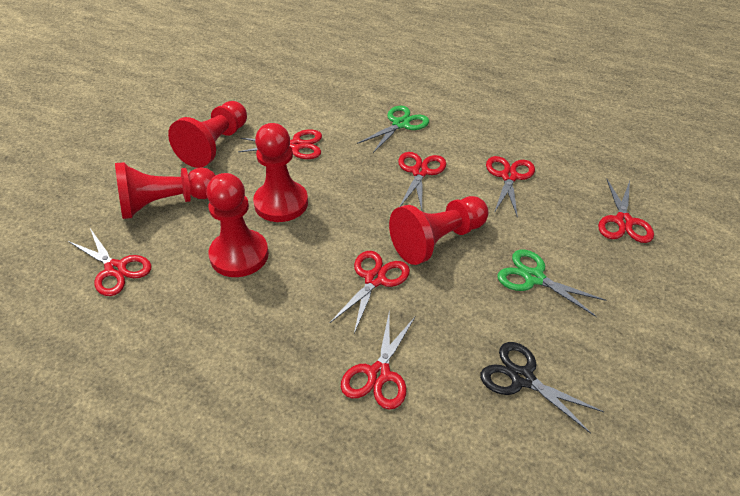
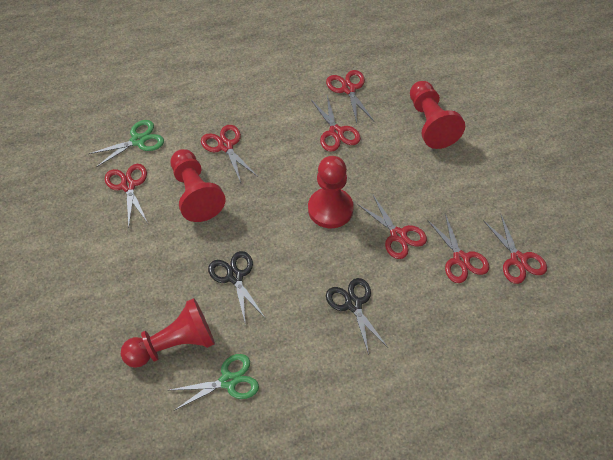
black scissors: 1 -> 2
red pawn: 5 -> 4

